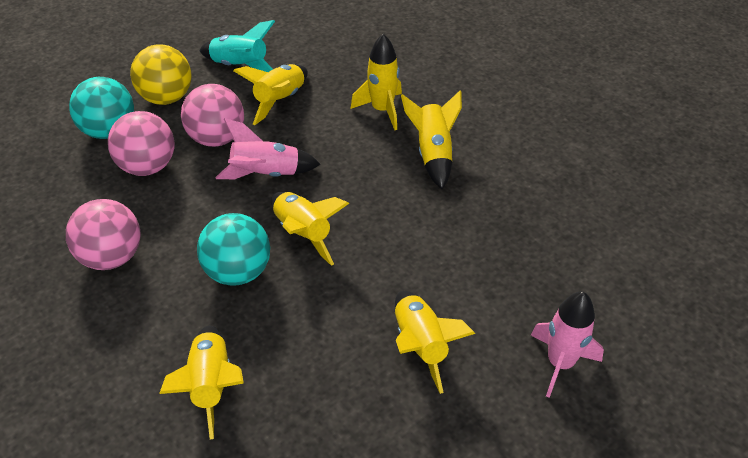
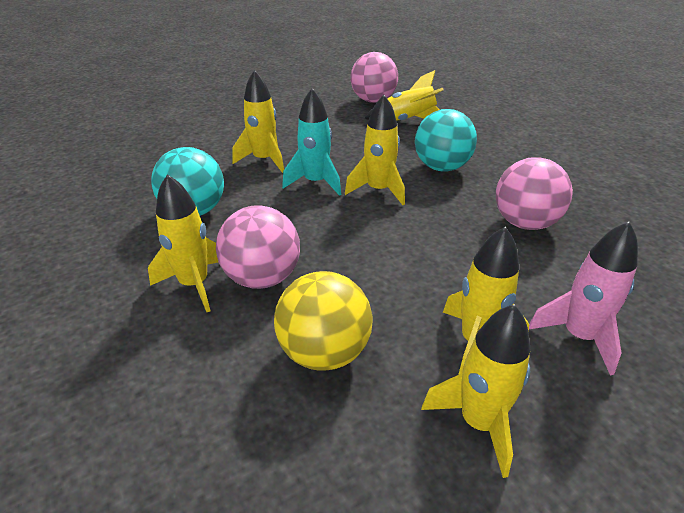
pink rocket: 2 -> 1

